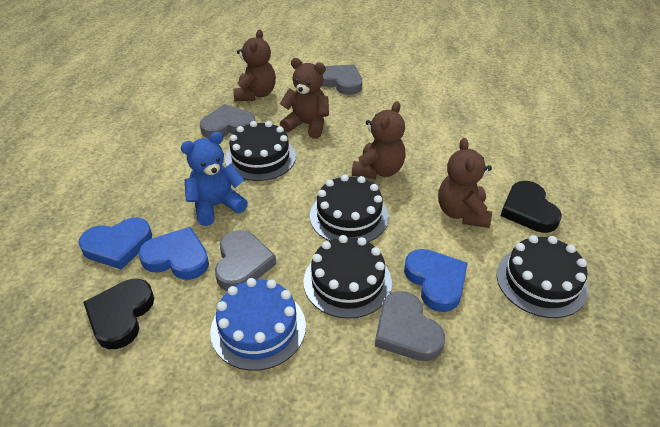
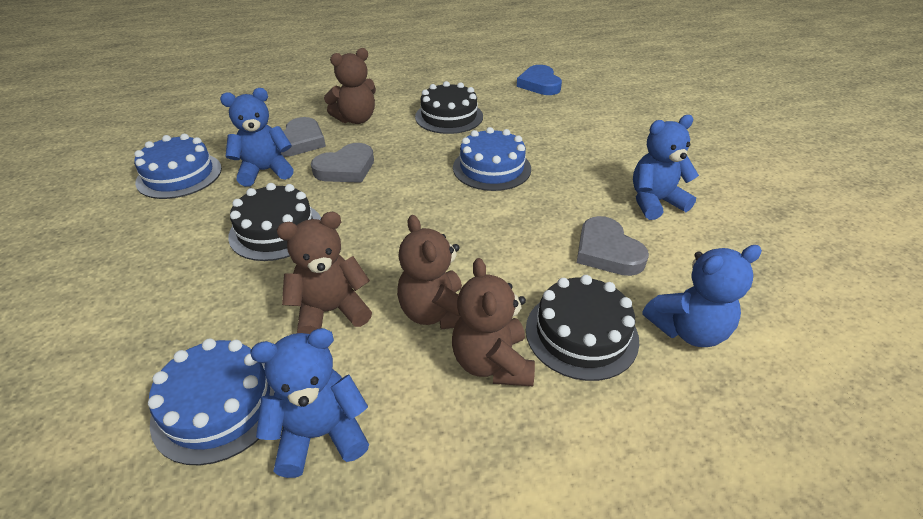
black cake: 4 -> 3
black heart: 2 -> 0
blue cake: 1 -> 3
blue heart: 3 -> 1
blue teddy bear: 1 -> 4
grey heart: 4 -> 3

